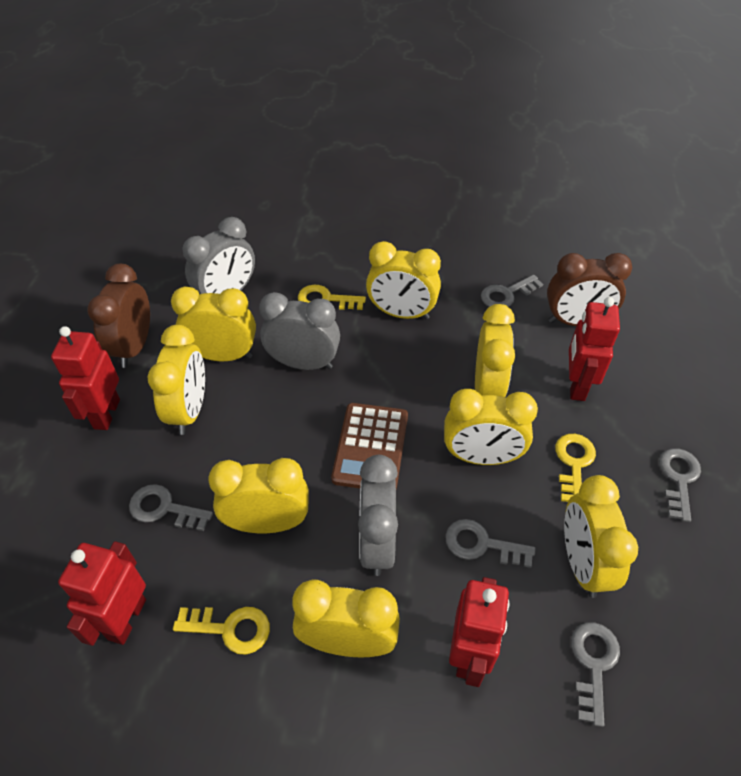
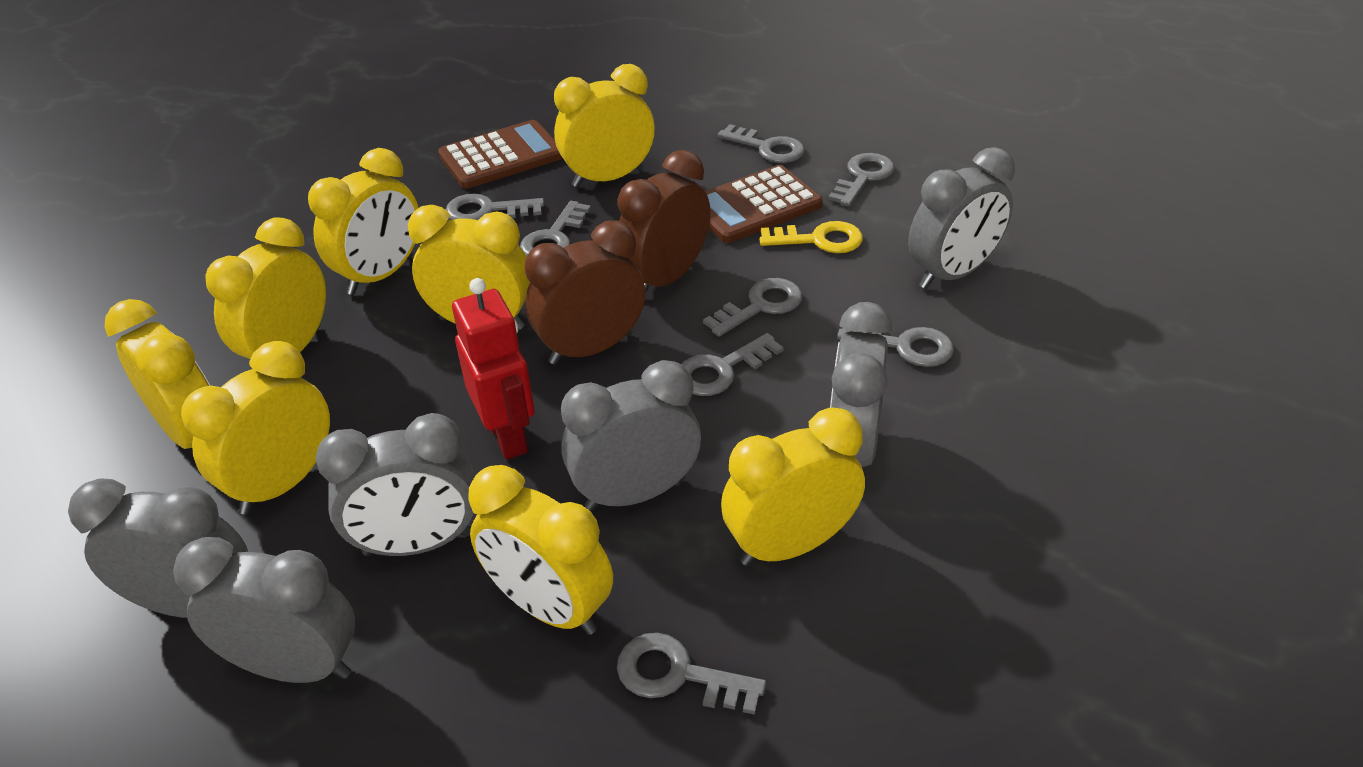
brown calculator: 1 -> 2
grey clock: 3 -> 6
grey key: 5 -> 8
red robot: 4 -> 1
yellow key: 3 -> 1

